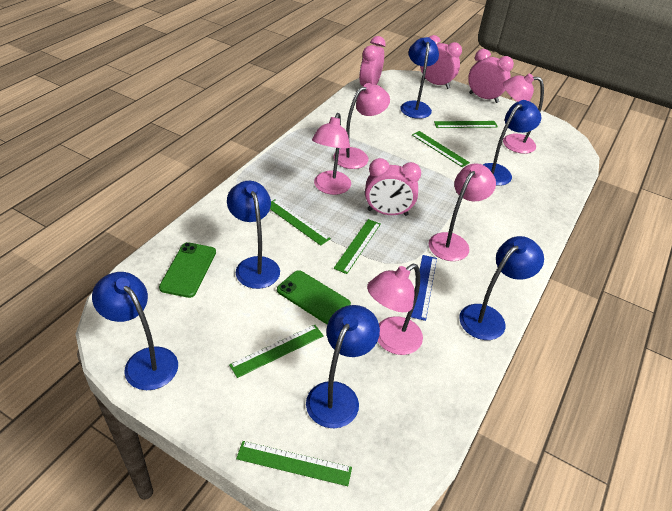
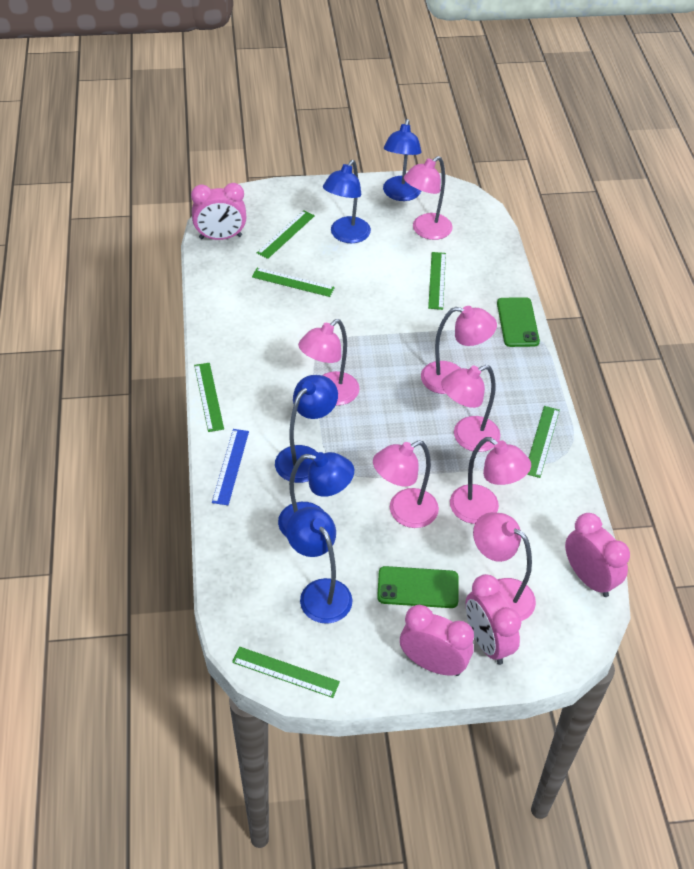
blue lamp: 6 -> 5
pink lamp: 5 -> 7

